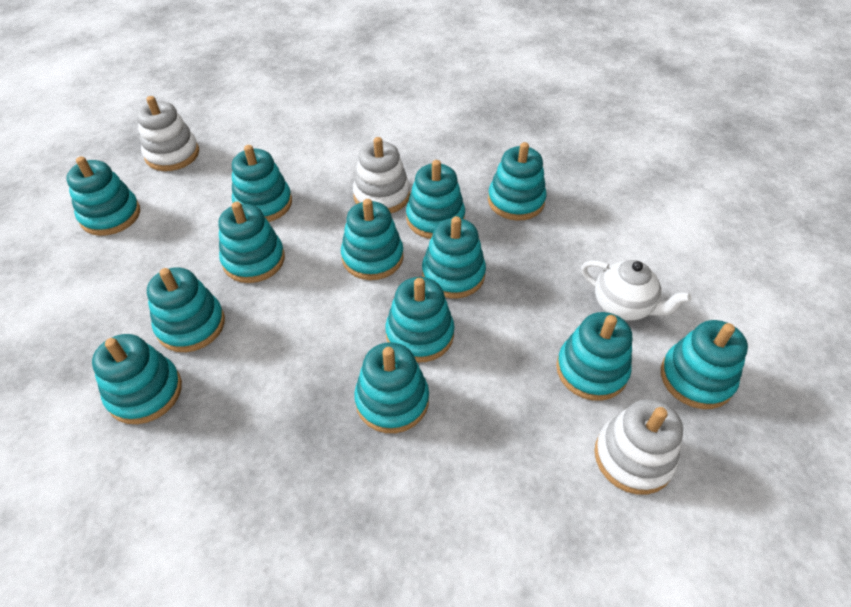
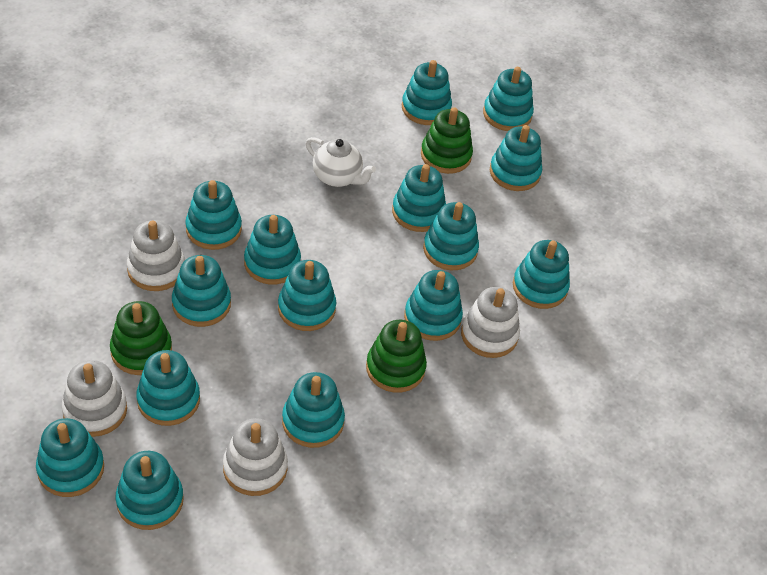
green stacking toy: 0 -> 3
turquoise stacking toy: 13 -> 15
white stacking toy: 3 -> 4

